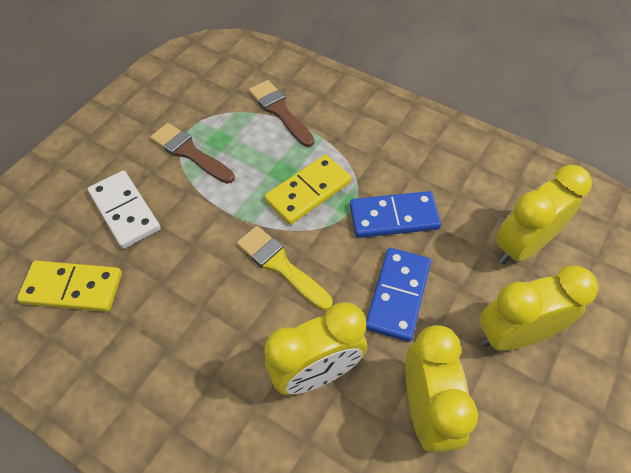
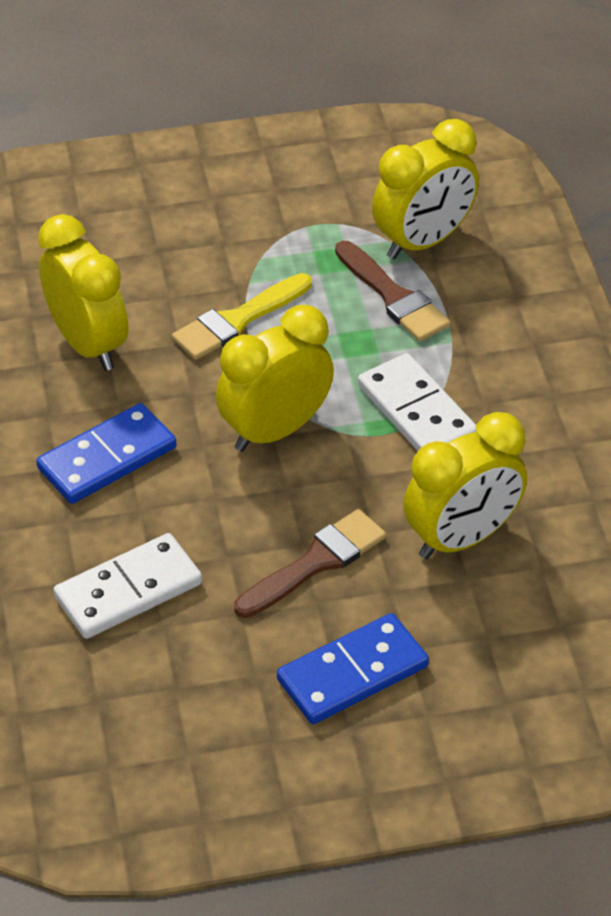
white domino: 1 -> 2
yellow domino: 2 -> 0

